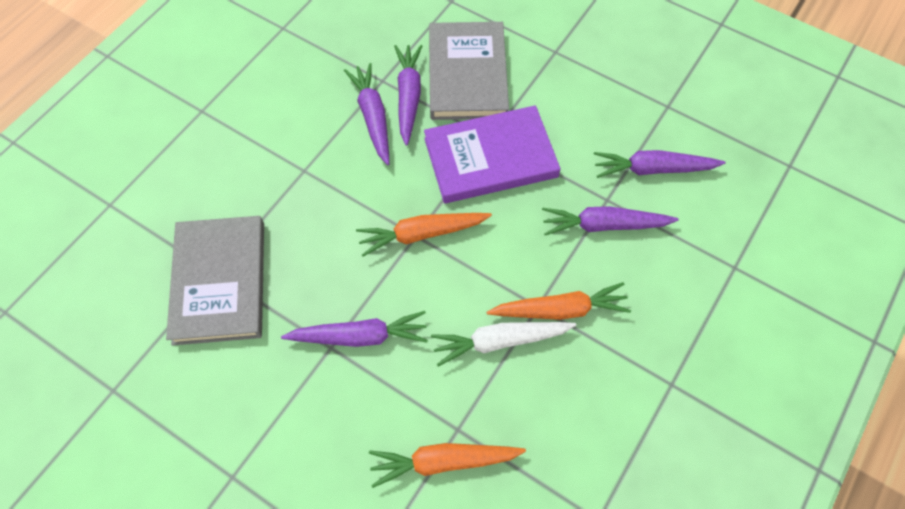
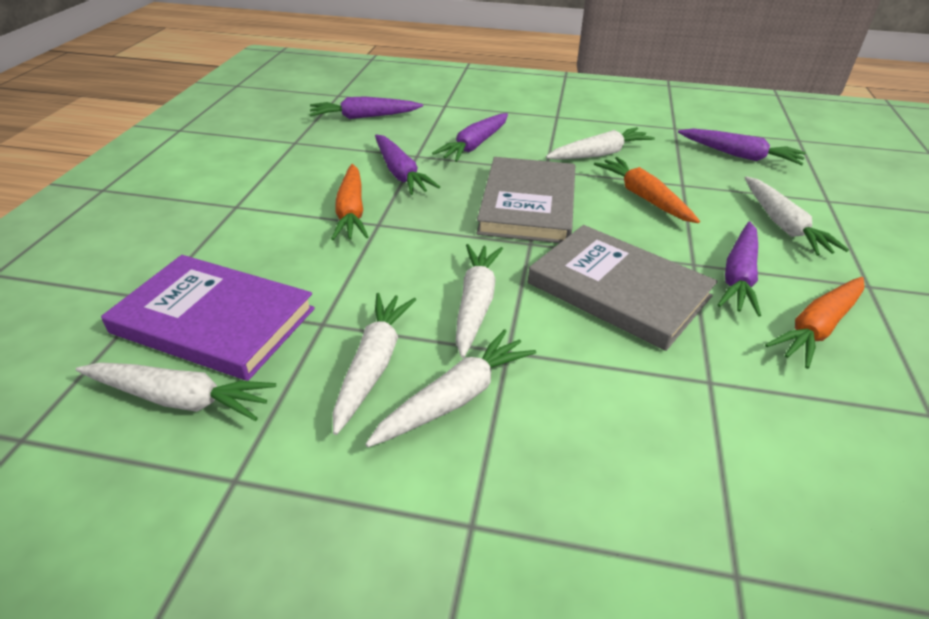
white carrot: 1 -> 6

